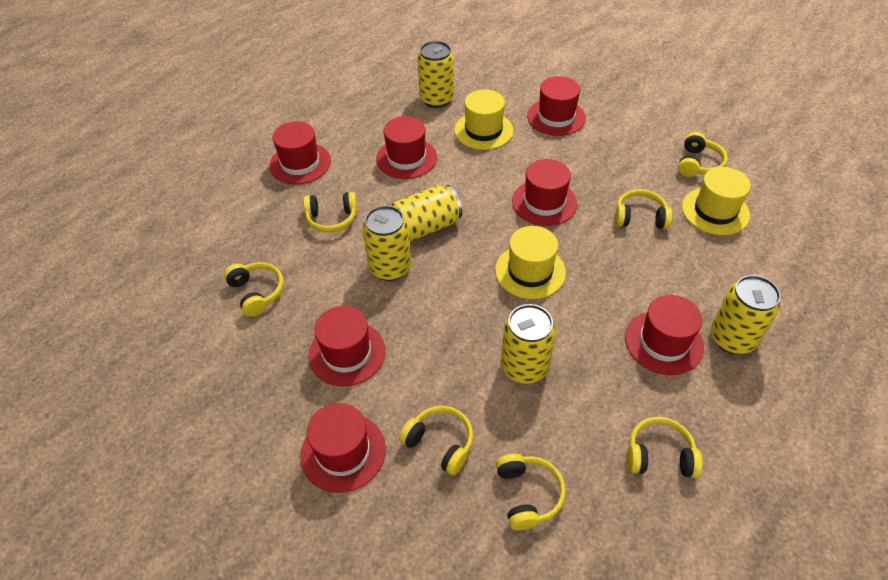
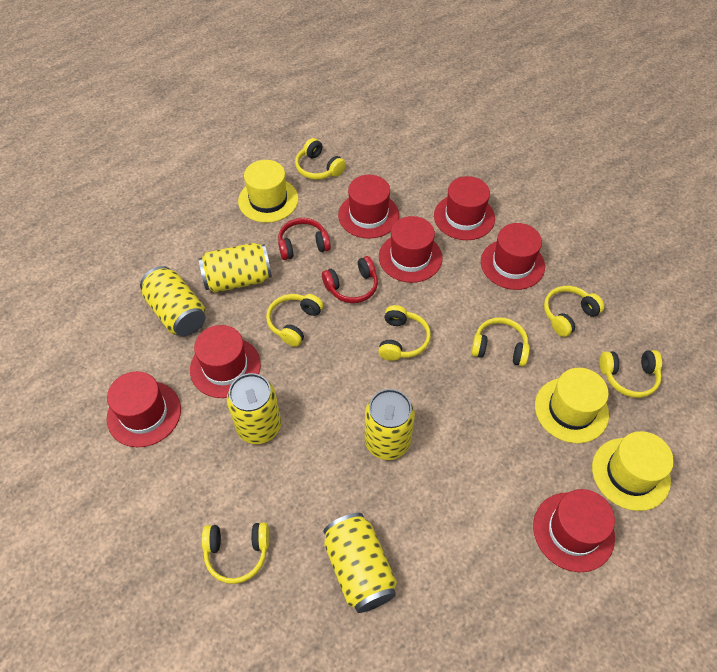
red headphones: 0 -> 2

